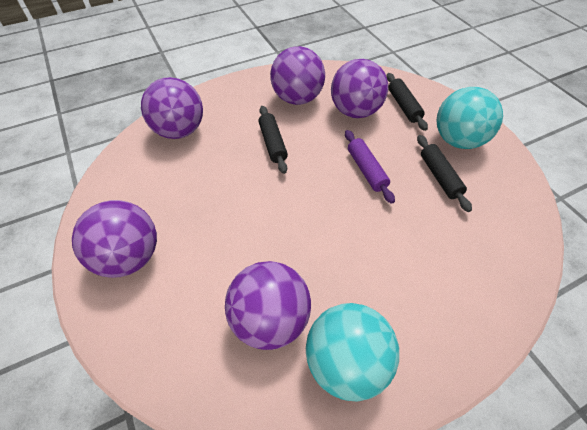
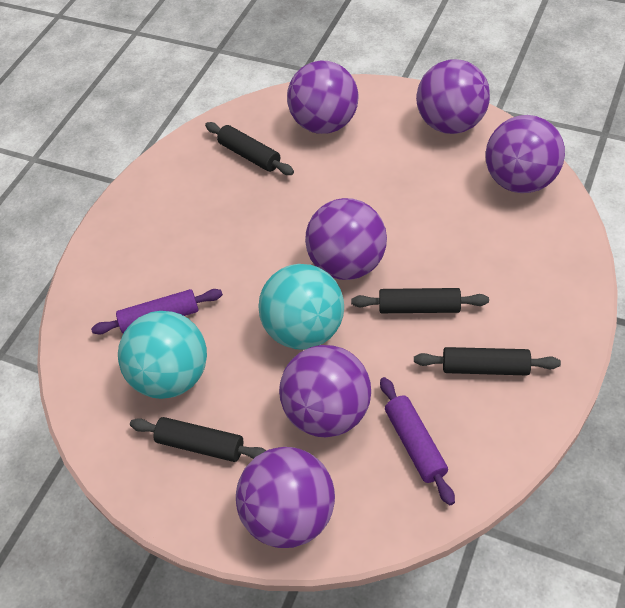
black rolling pin: 3 -> 4
purple ball: 5 -> 6
purple rolling pin: 1 -> 2

